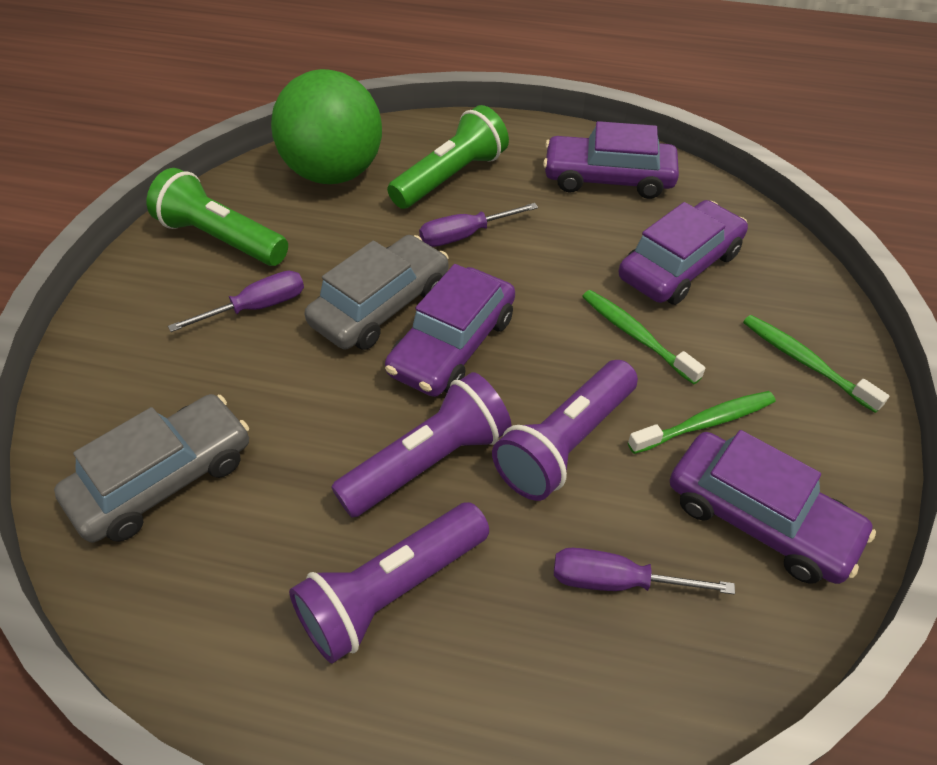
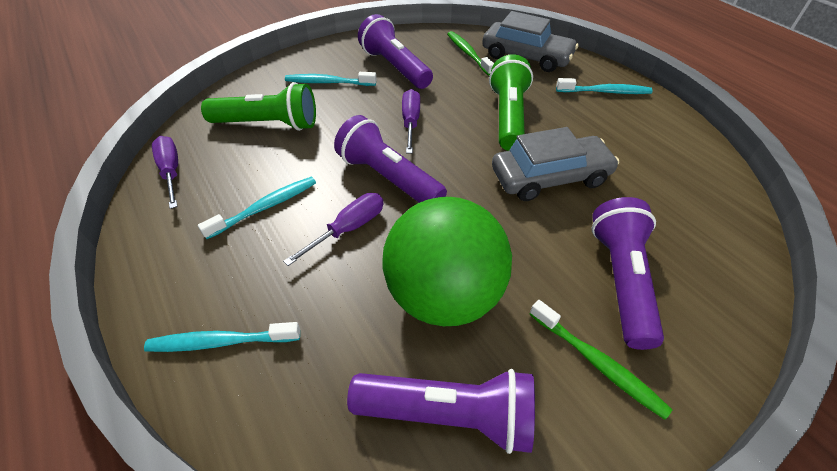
green toothbrush: 3 -> 2
purple car: 4 -> 0
purple flashlight: 3 -> 4
turquoise toothbrush: 0 -> 4

